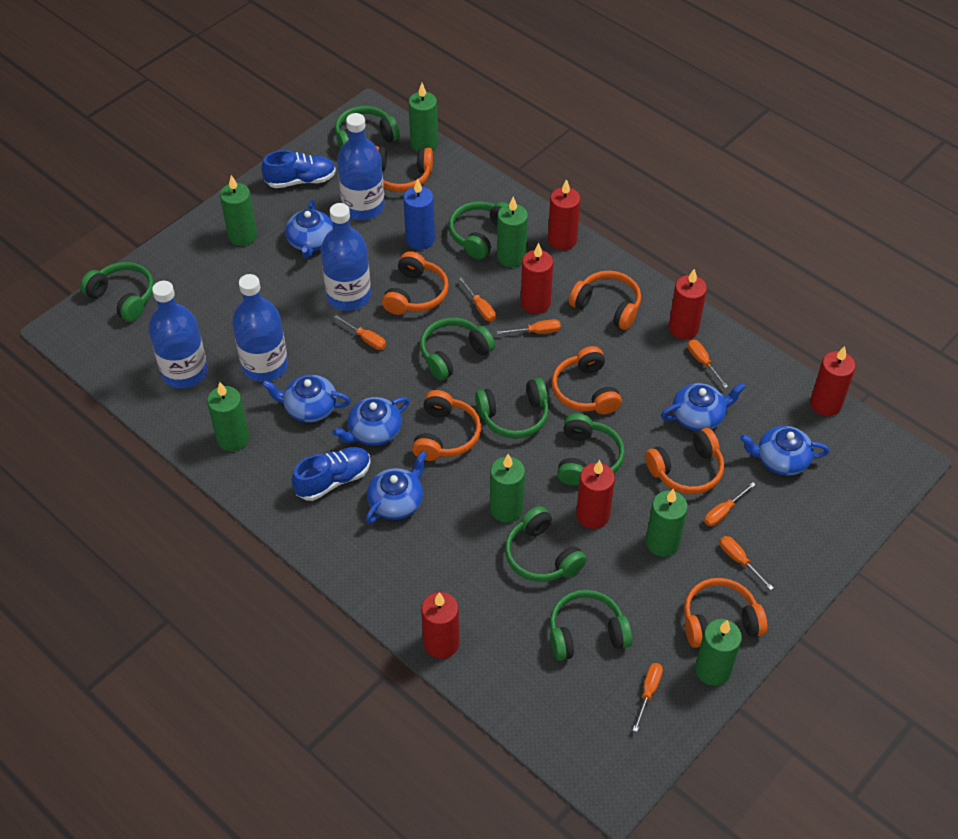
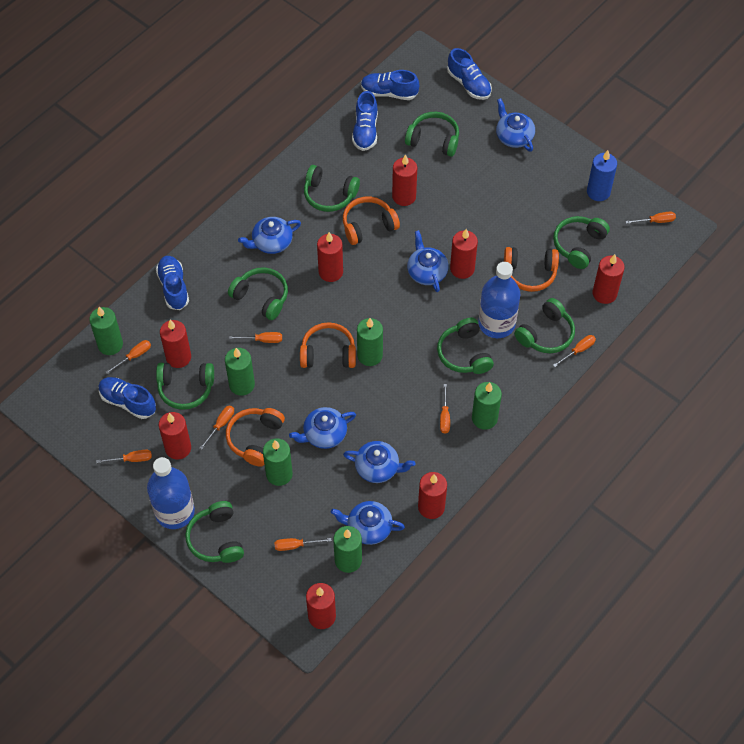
blue bottle: 4 -> 2
blue shoe: 2 -> 5
green candle: 7 -> 6
orange headphones: 7 -> 4
orange screwdriver: 7 -> 8
red candle: 6 -> 8

